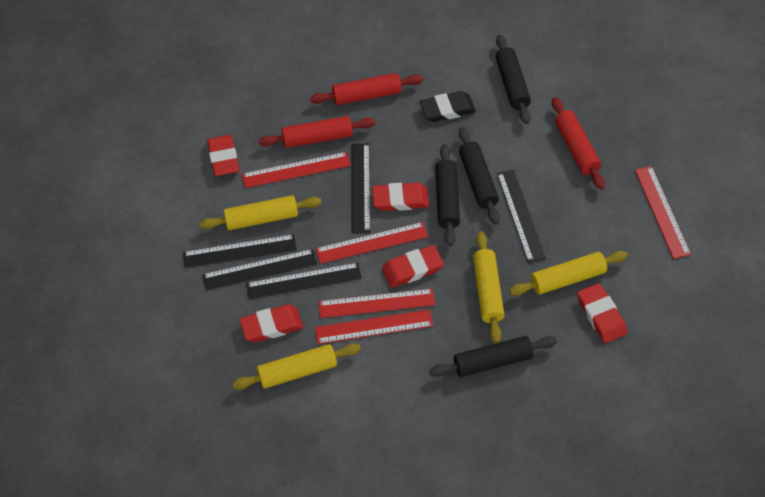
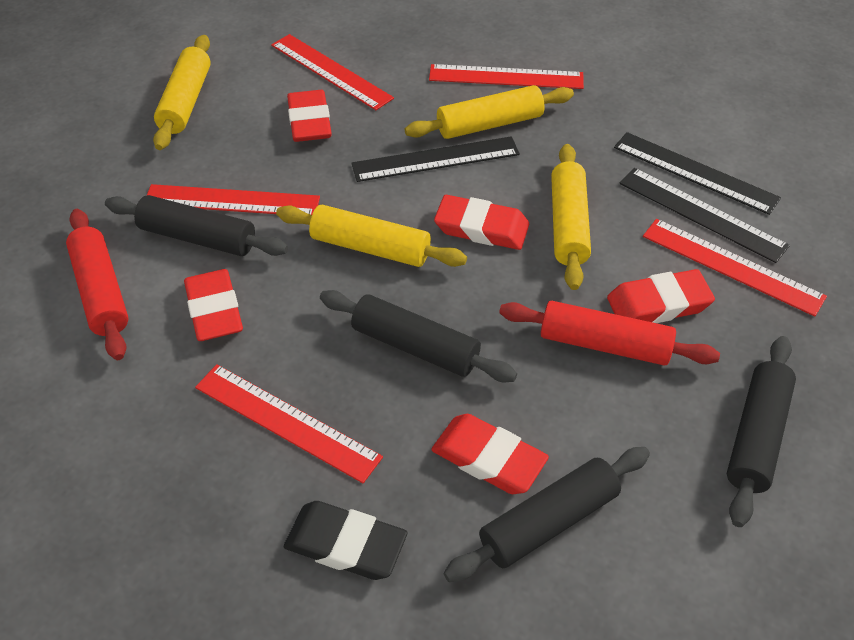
black ruler: 5 -> 3
red rolling pin: 3 -> 2

